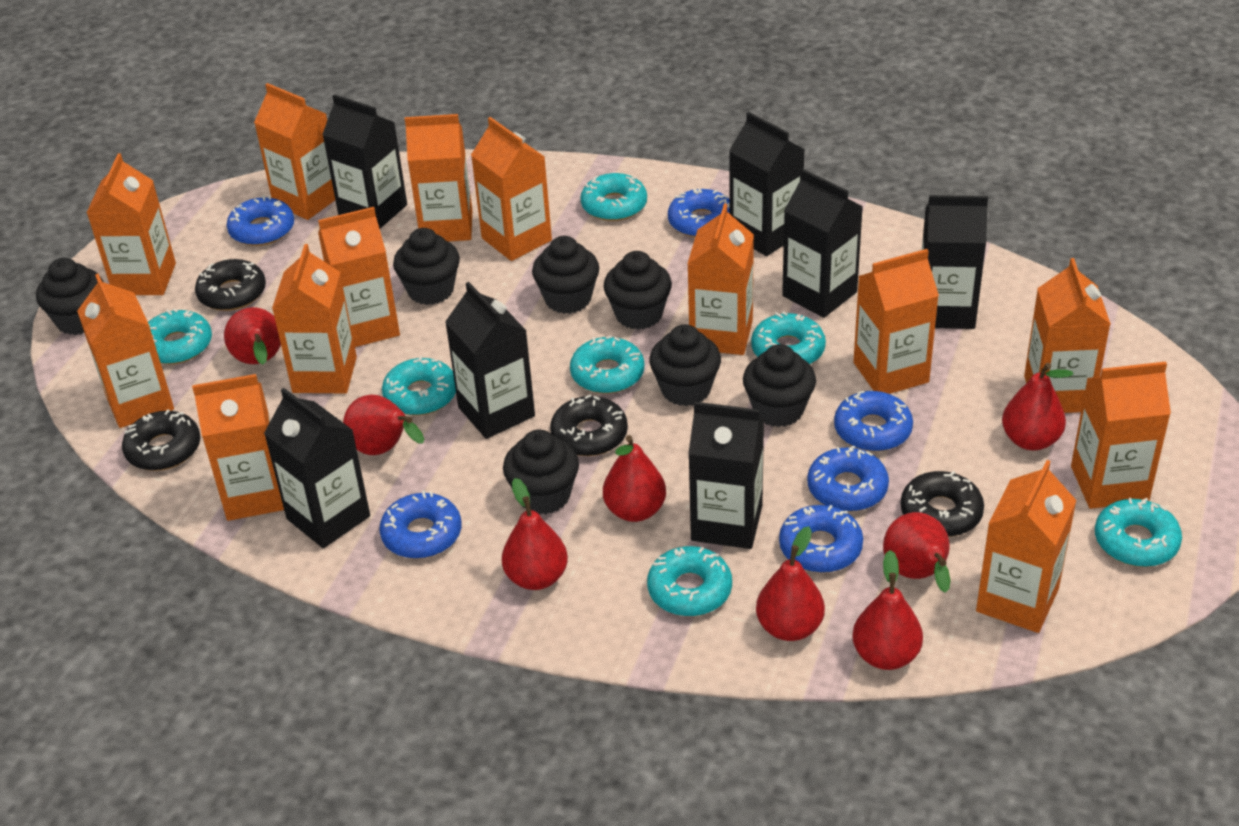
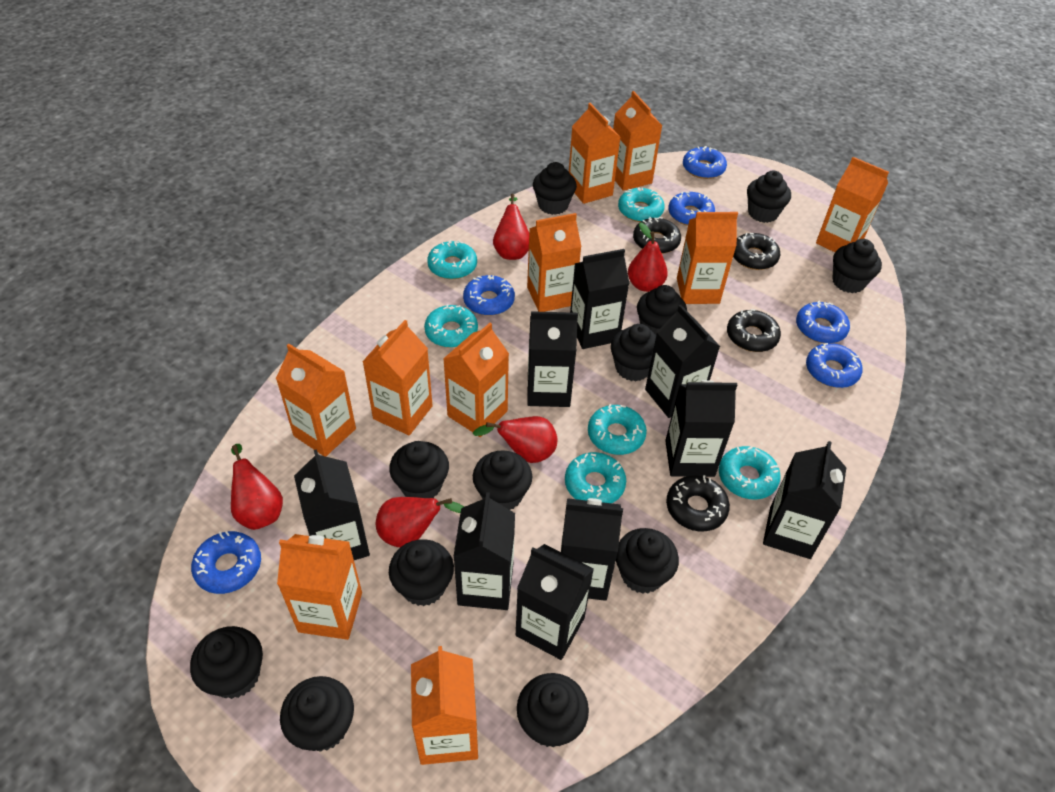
black carton: 7 -> 9
black cupcake: 7 -> 12
orange carton: 13 -> 10
red pear: 8 -> 5
turquoise donut: 7 -> 6

